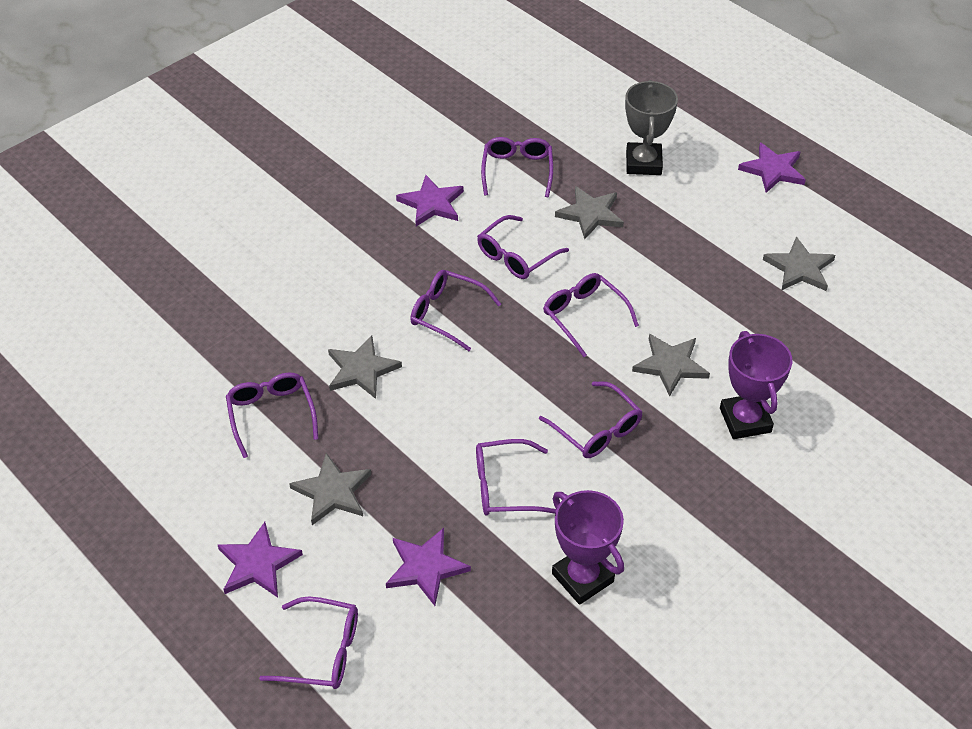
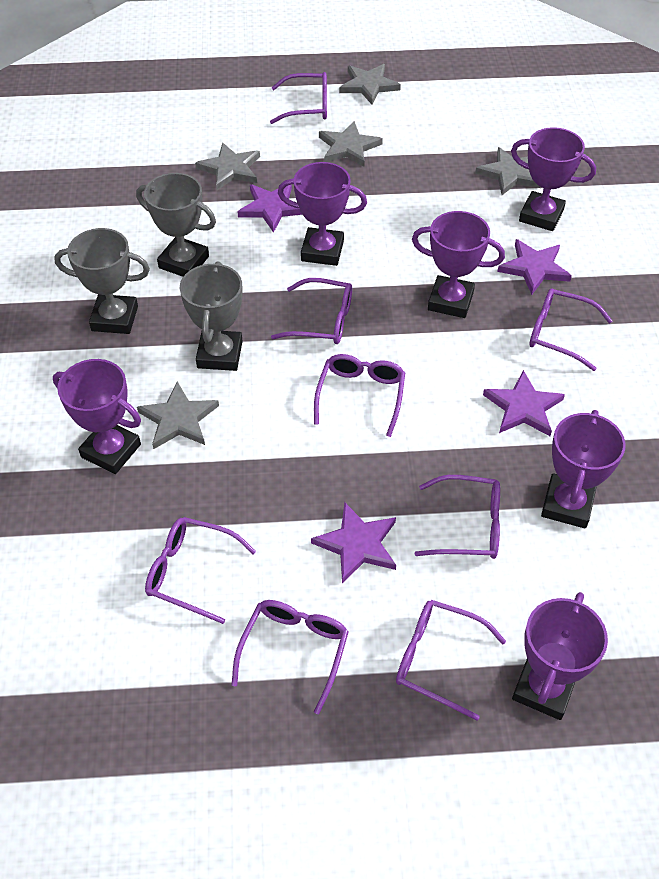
grey trophy: 1 -> 3
purple trophy: 2 -> 6

